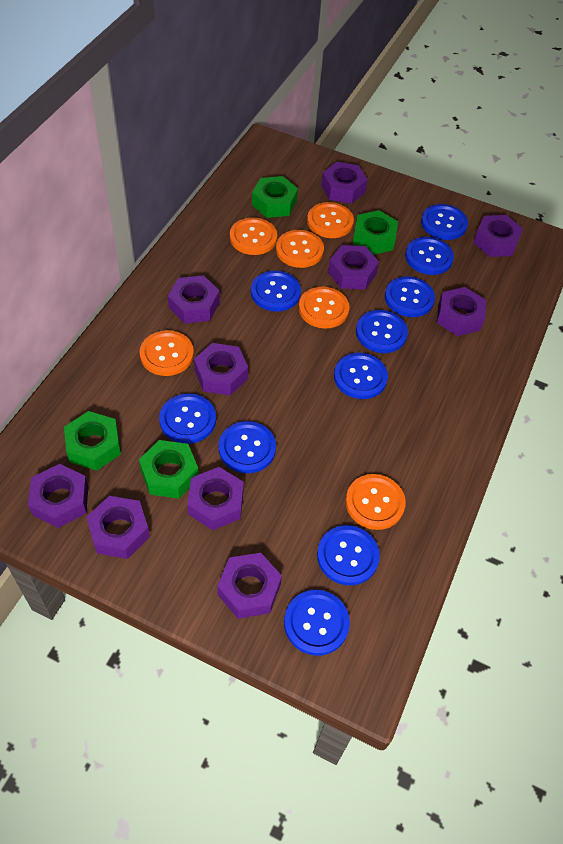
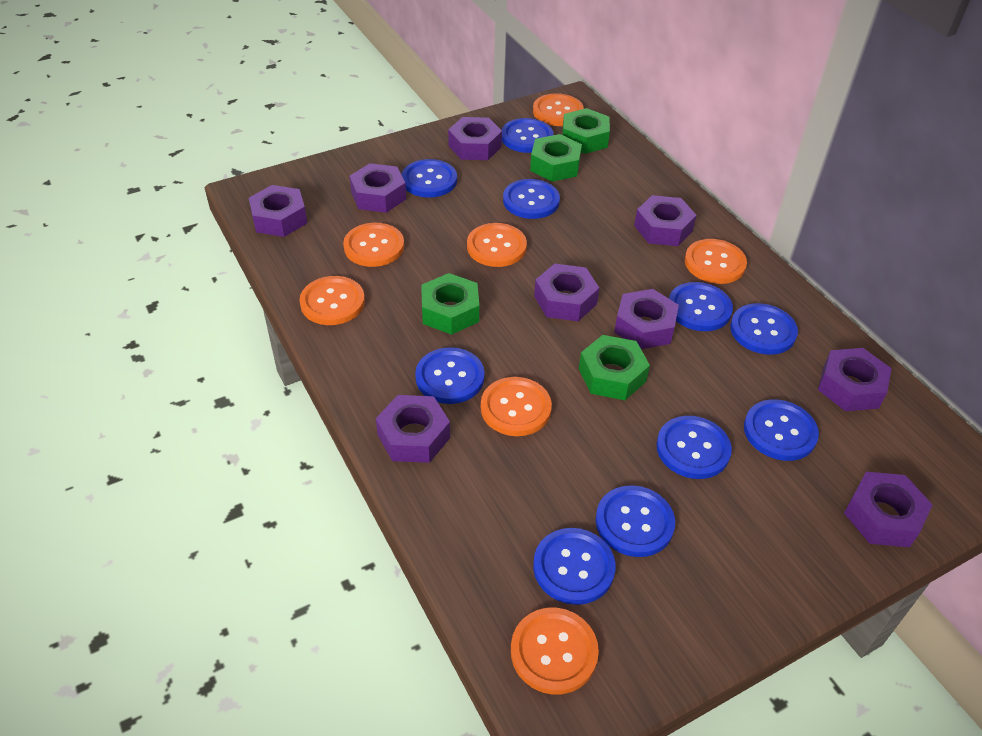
orange button: 6 -> 7
purple nut: 10 -> 9

